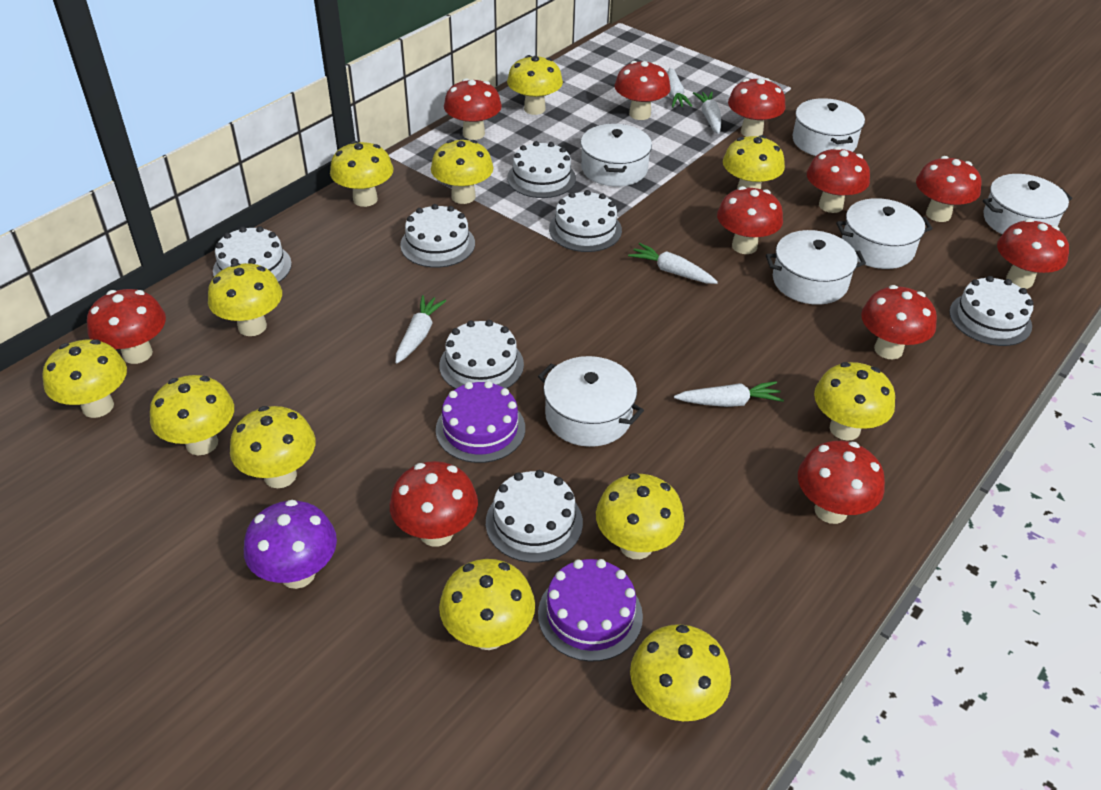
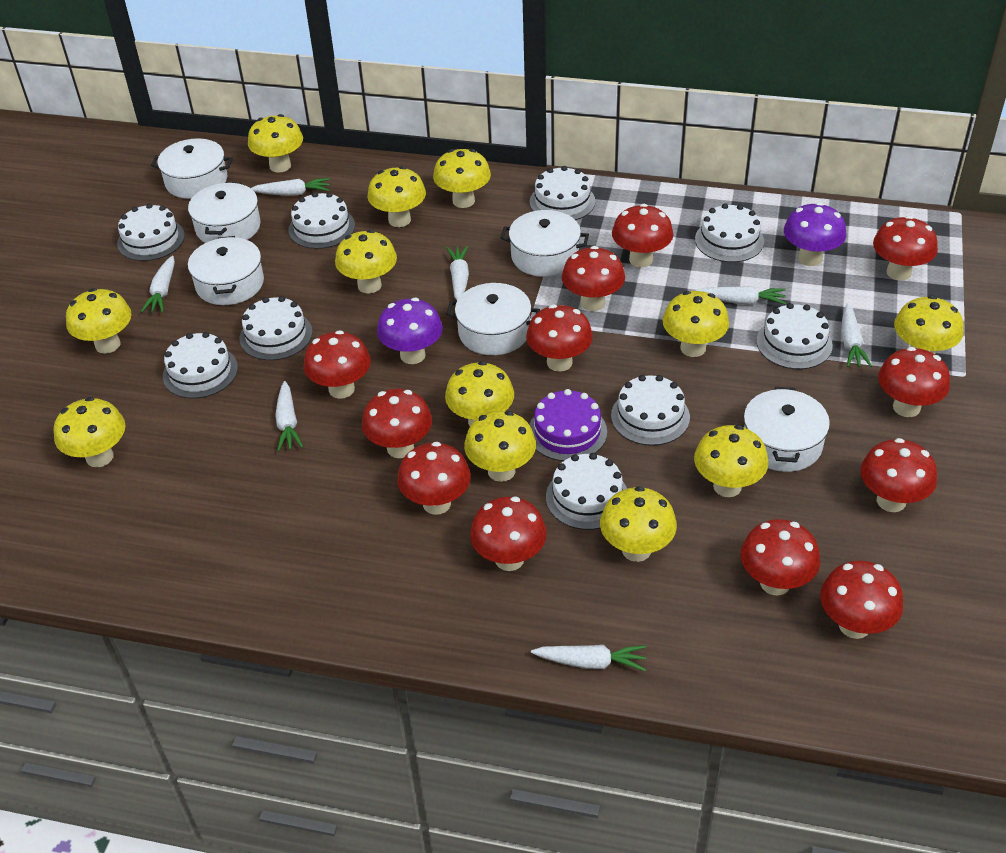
purple cake: 2 -> 1
purple mushroom: 1 -> 2
red mushroom: 11 -> 12
white cake: 7 -> 9
white carrot: 5 -> 7

